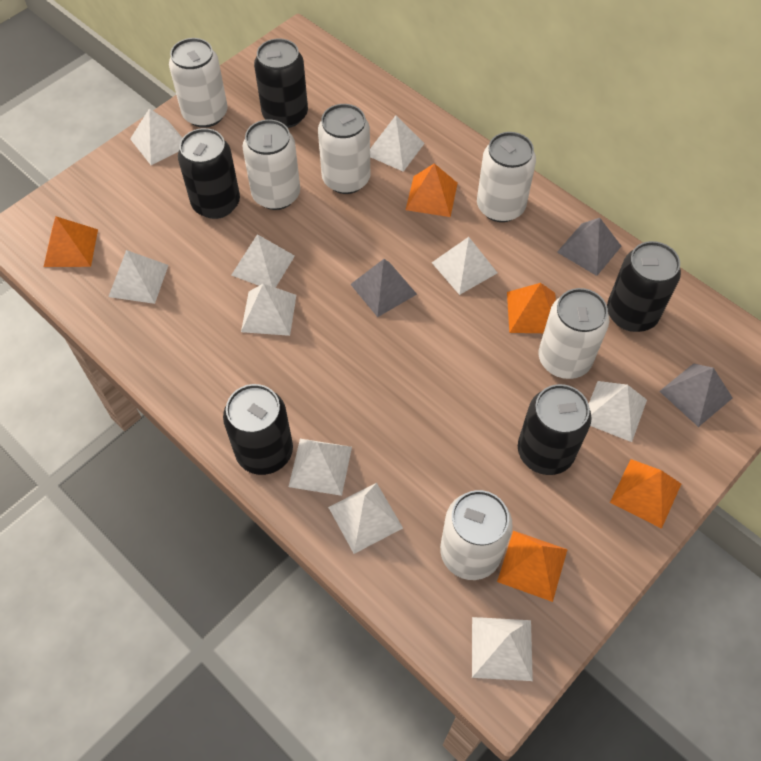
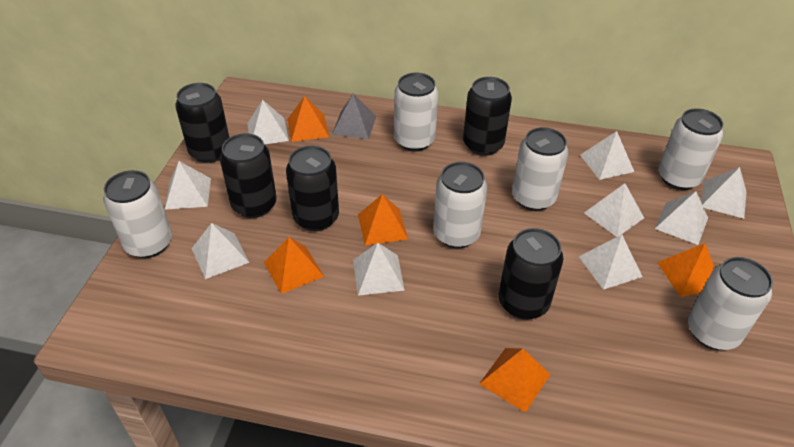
grey pyramid: 3 -> 1
white pyramid: 10 -> 9

